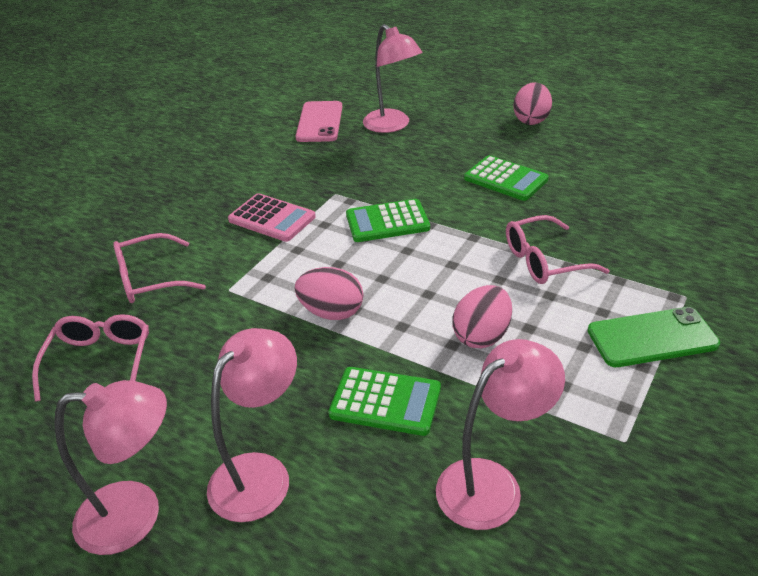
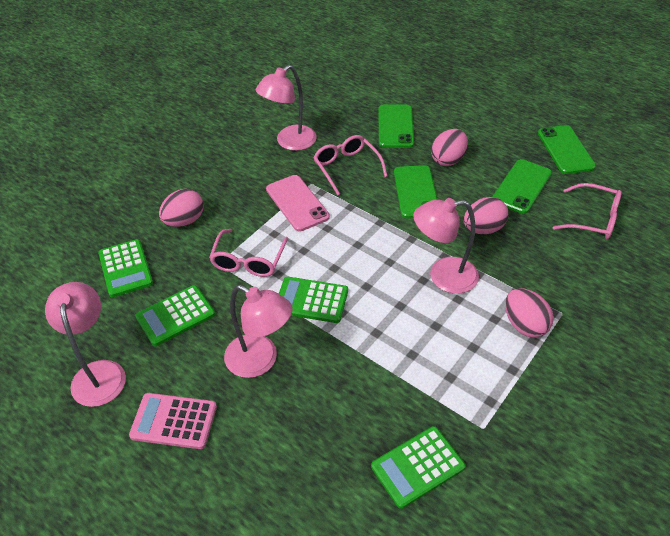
green calculator: 3 -> 4
green phone: 1 -> 4
pink egg: 3 -> 4

